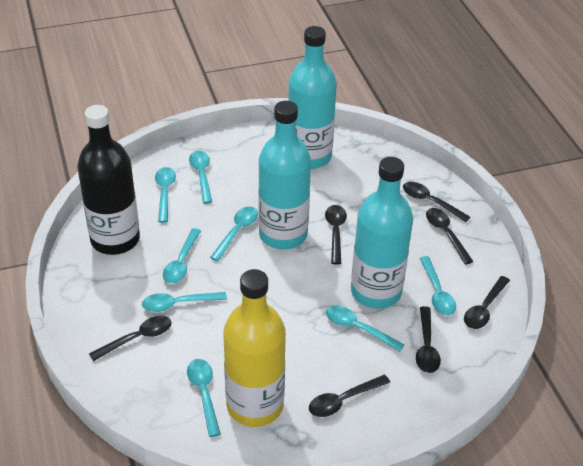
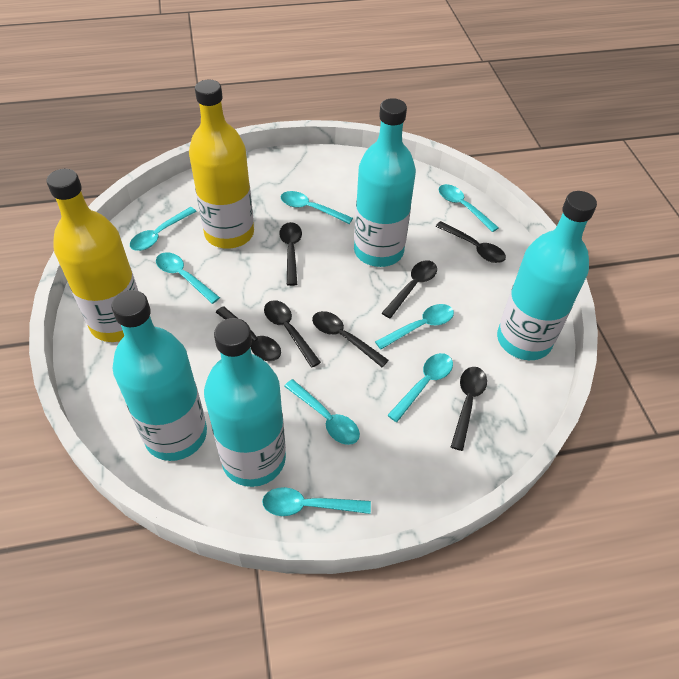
black bottle: 1 -> 0
turquoise bottle: 3 -> 4
yellow bottle: 1 -> 2

